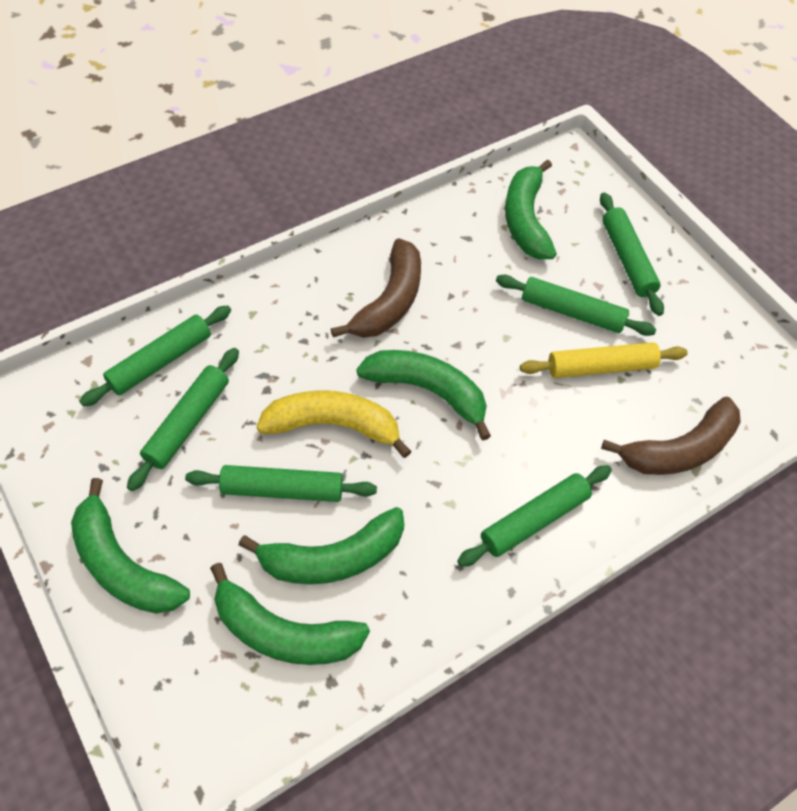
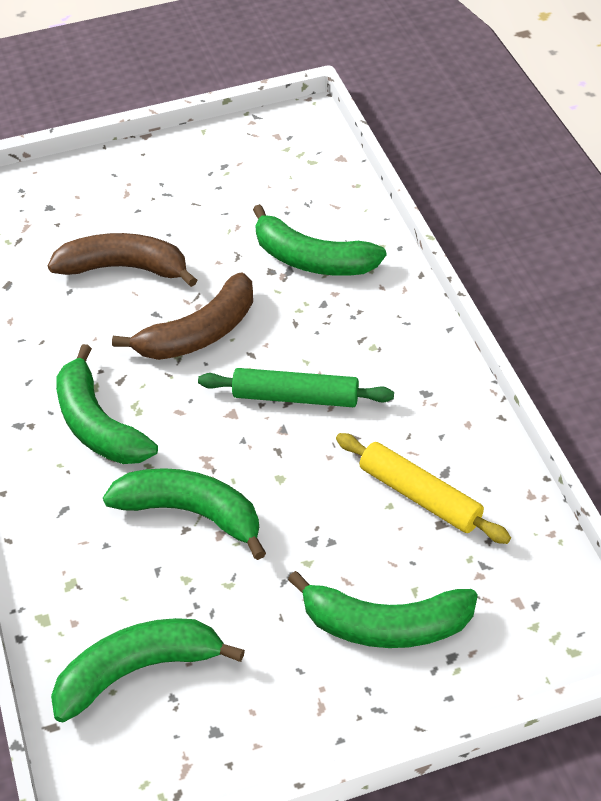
green rolling pin: 6 -> 1
yellow banana: 1 -> 0

